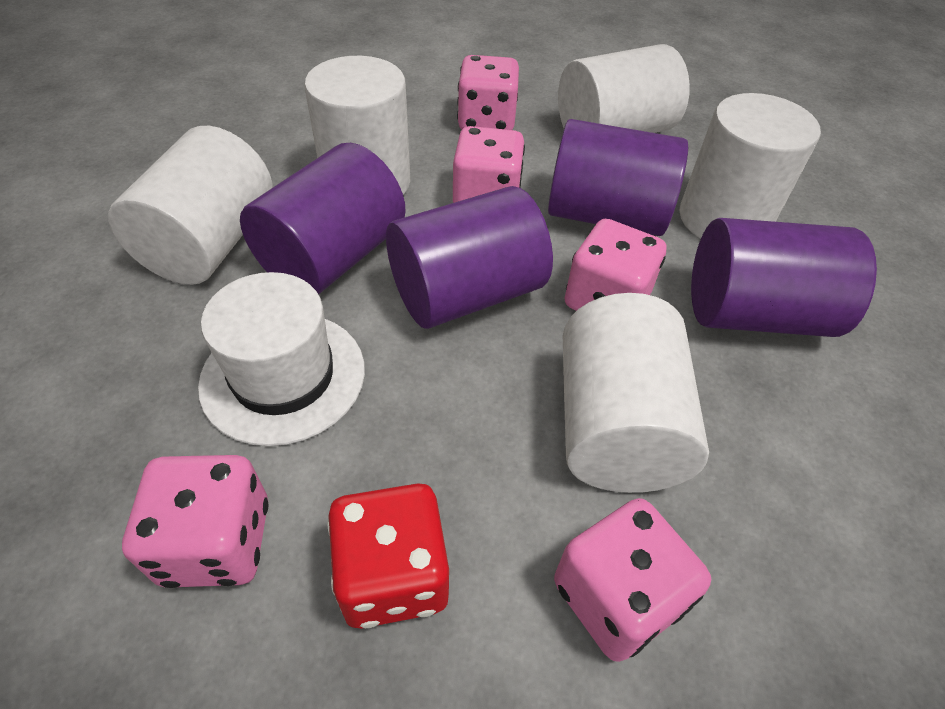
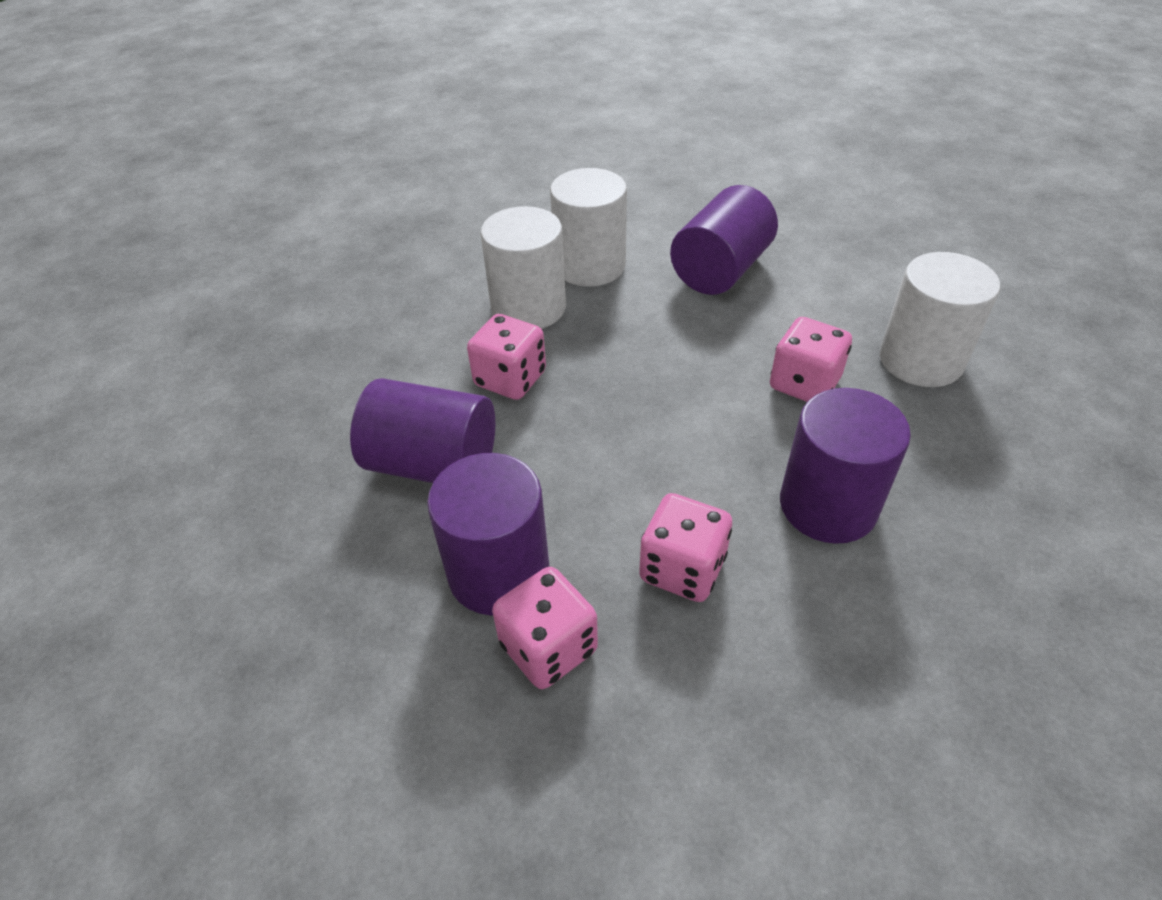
pink dice: 5 -> 4
red dice: 1 -> 0
white cylinder: 5 -> 3
white hat: 1 -> 0

